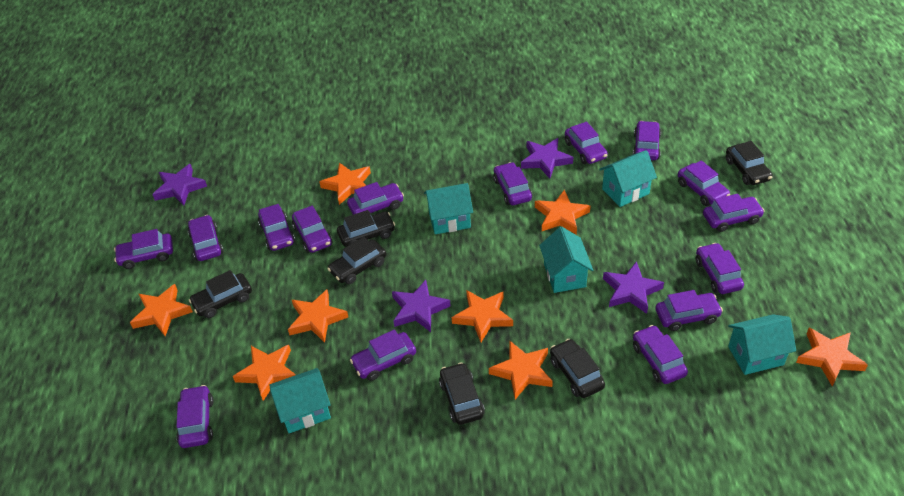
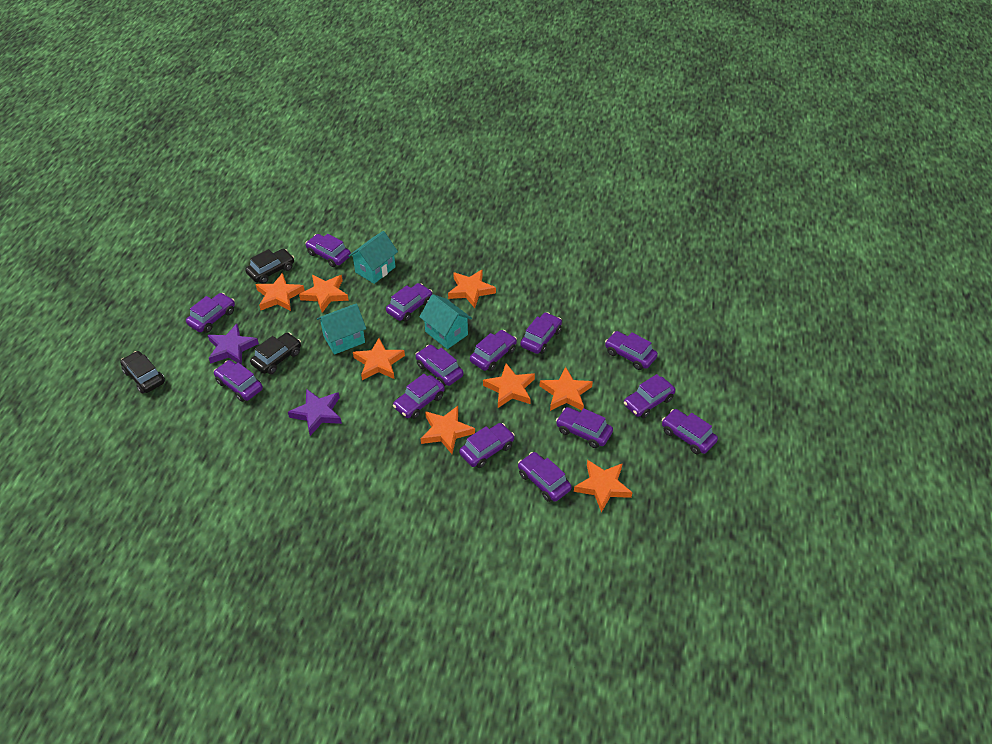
black car: 6 -> 3
purple car: 15 -> 14
purple star: 4 -> 2
turquoise house: 5 -> 3

